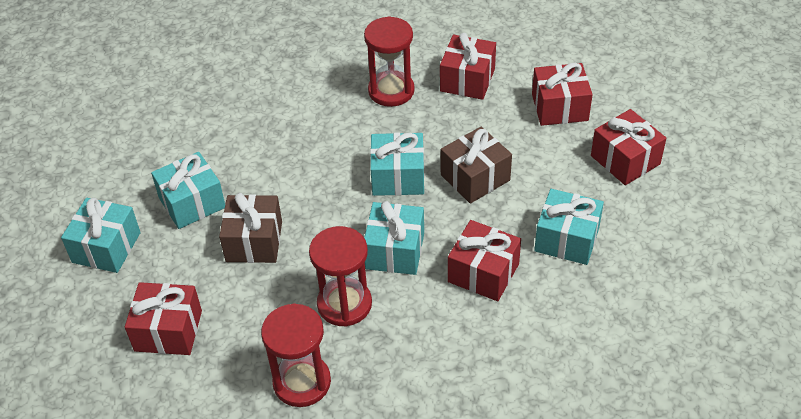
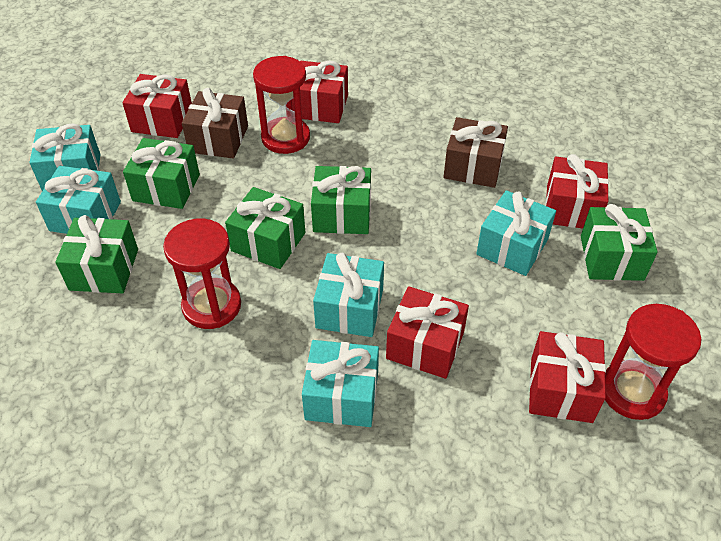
green gift: 0 -> 5

